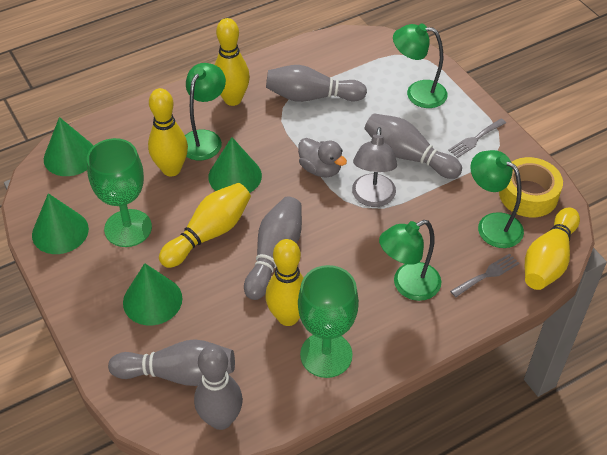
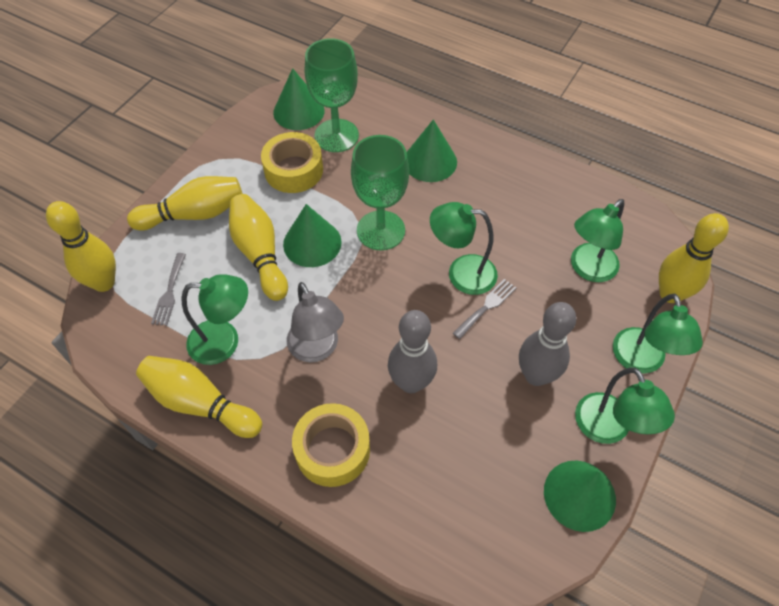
green lamp: 4 -> 5
grey bowling pin: 5 -> 2
grey duck: 1 -> 0
yellow tape: 1 -> 2

